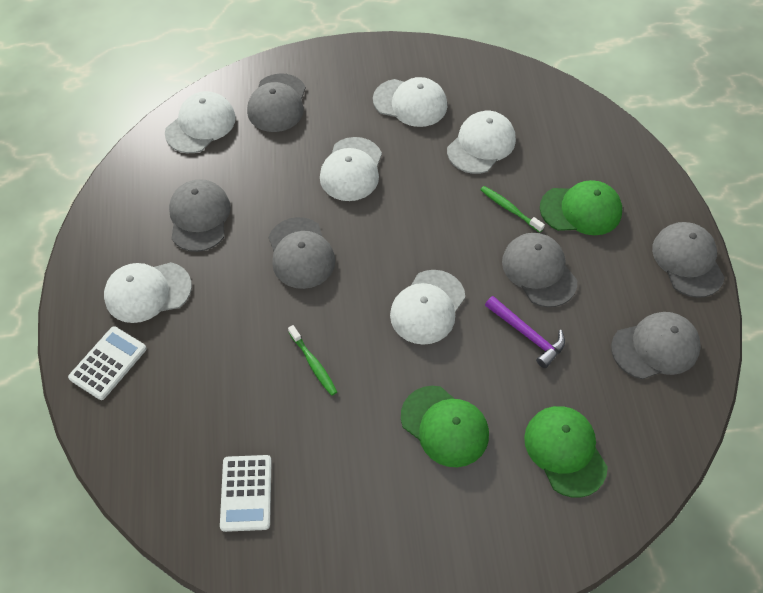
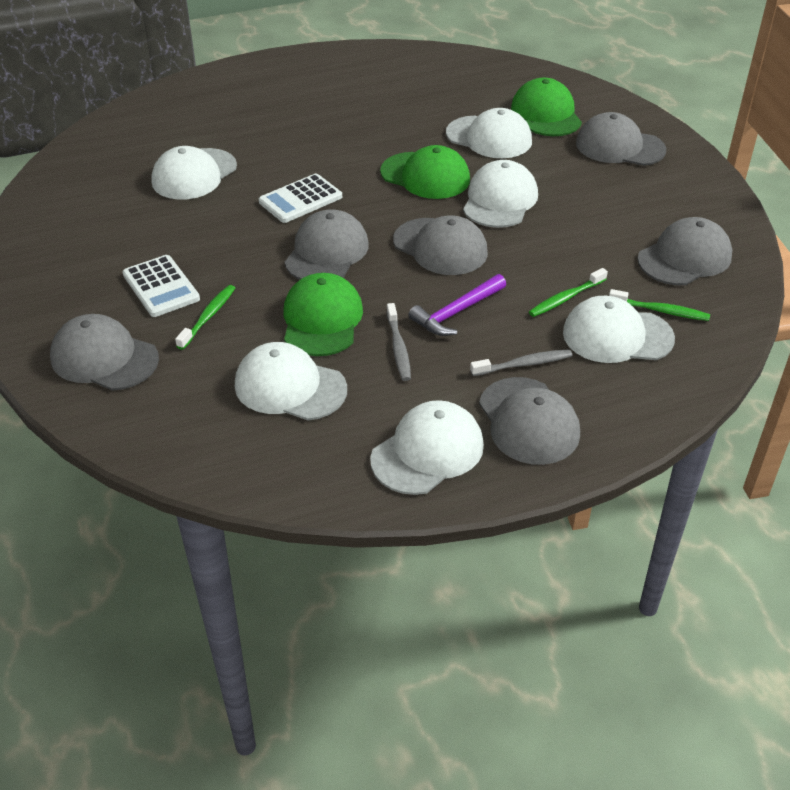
green toothbrush: 2 -> 3
grey toothbrush: 0 -> 2

